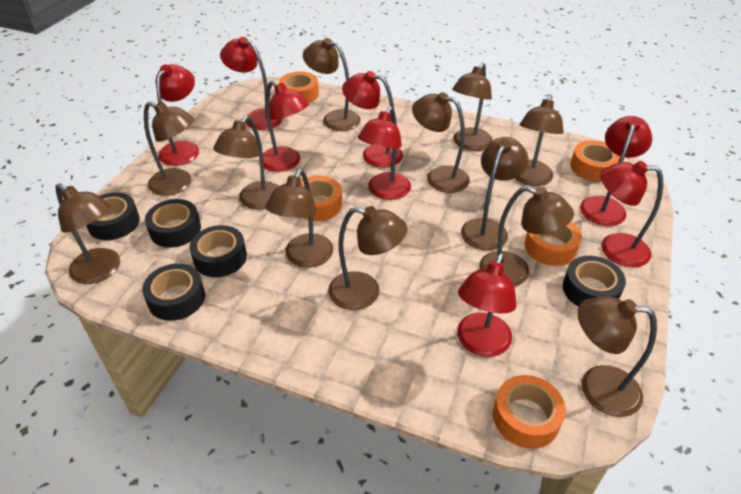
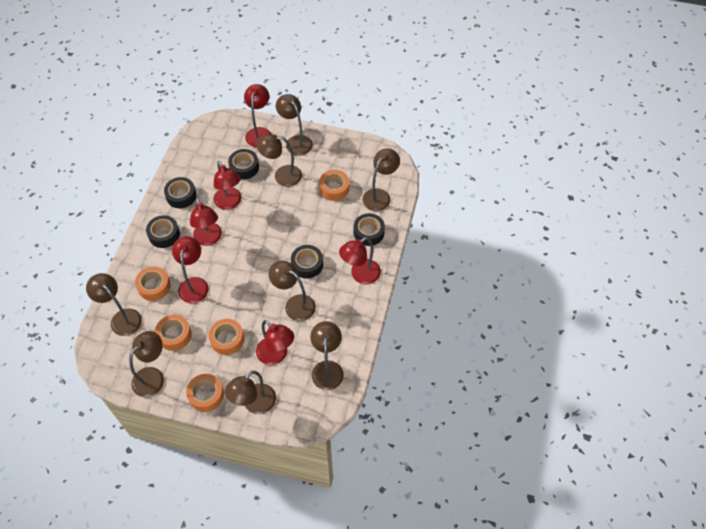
brown lamp: 12 -> 8
red lamp: 8 -> 6

